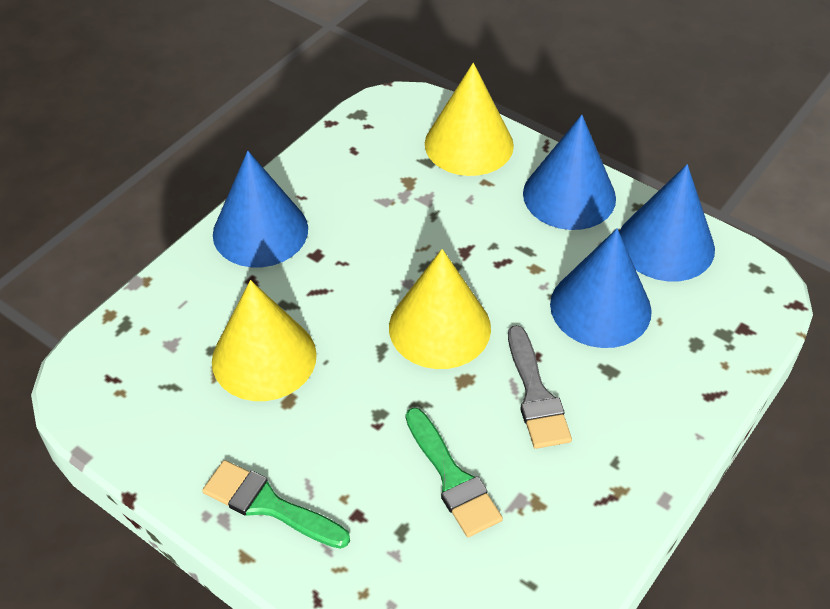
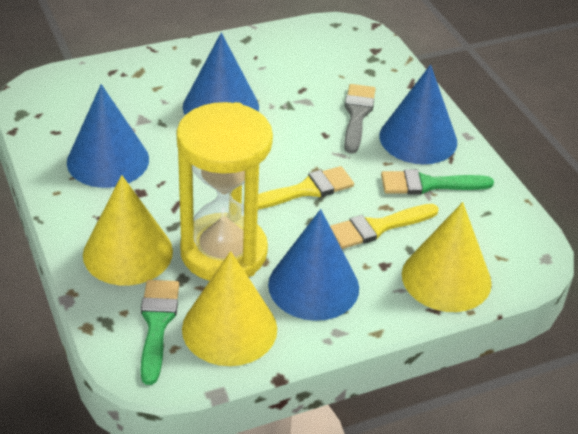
yellow brush: 0 -> 2
yellow hourglass: 0 -> 1

